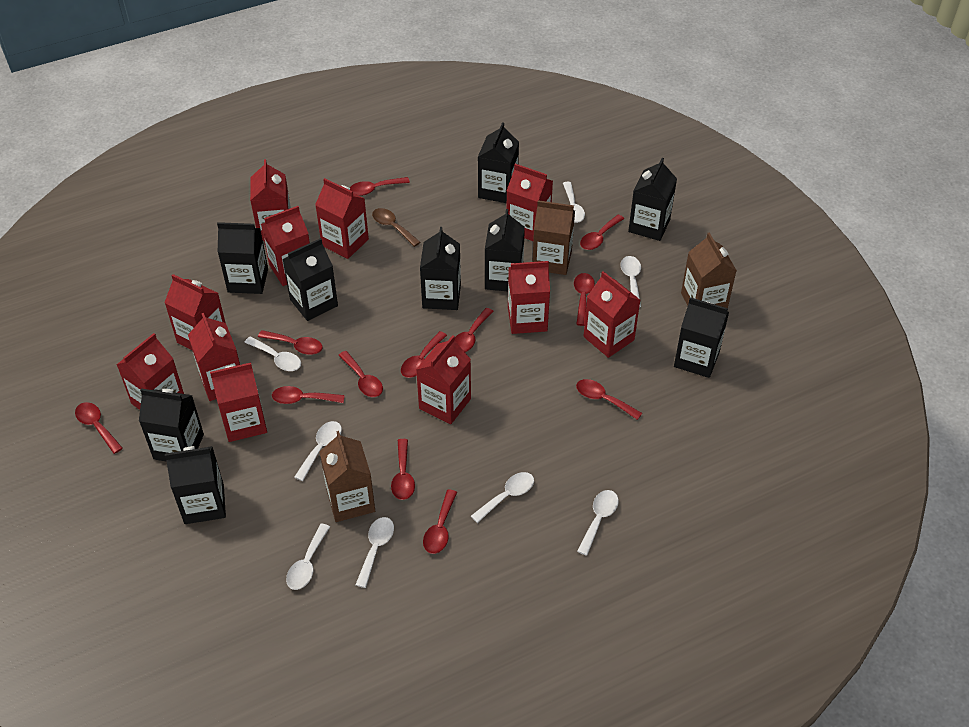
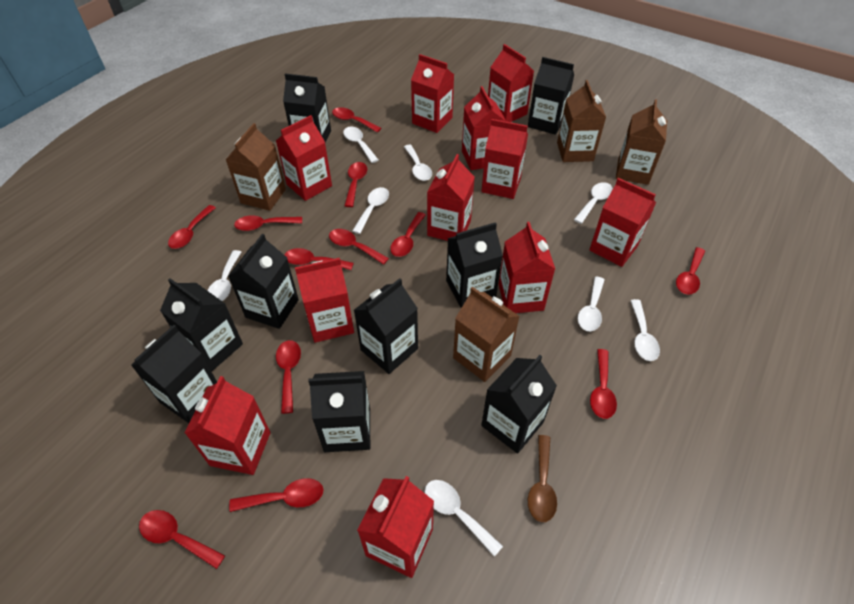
brown carton: 3 -> 4

